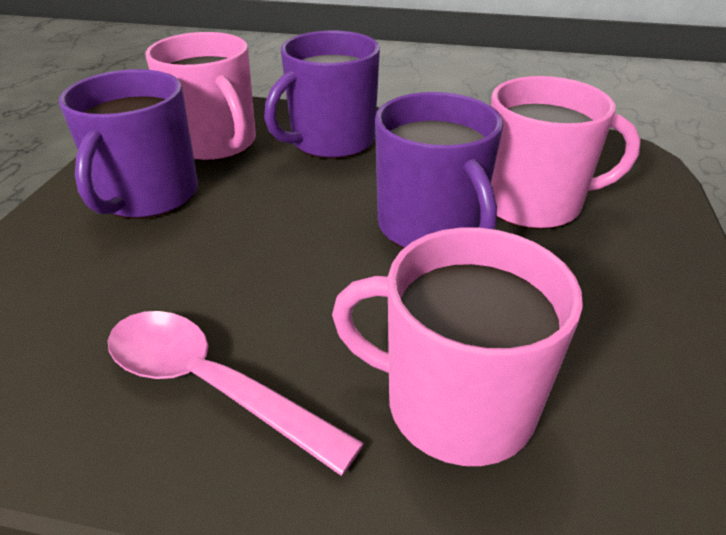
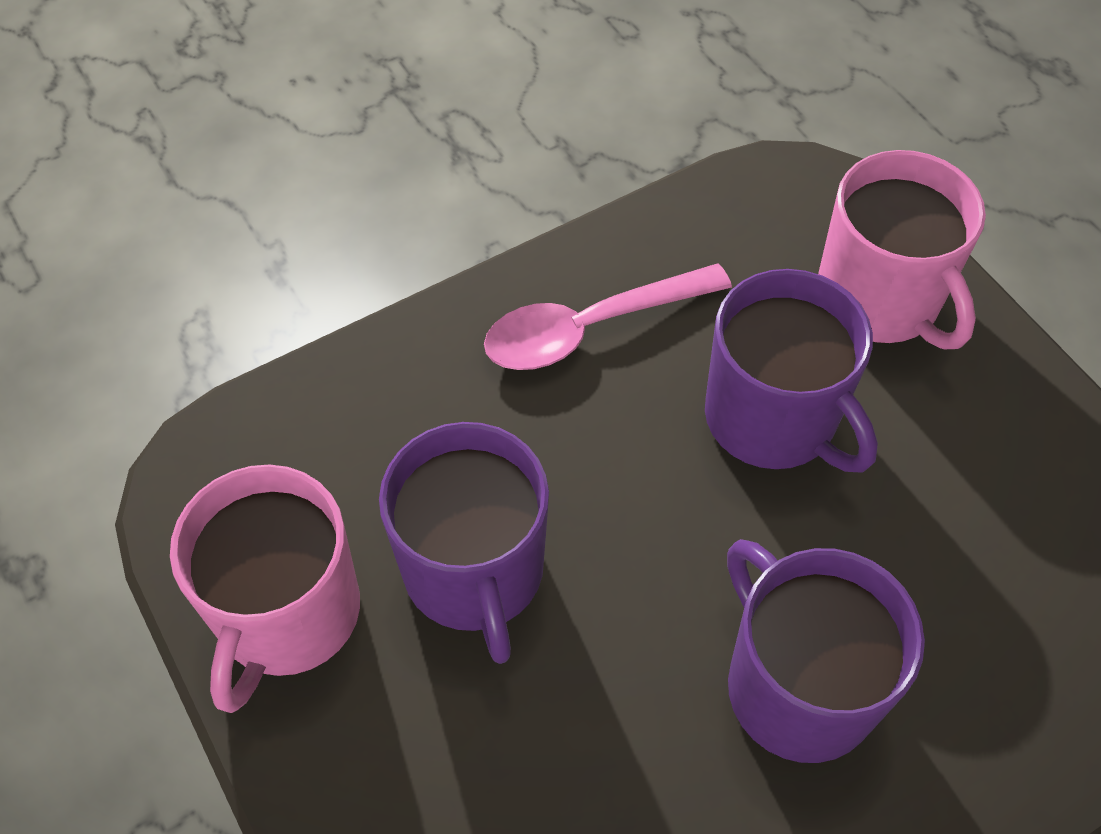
pink mug: 3 -> 2

